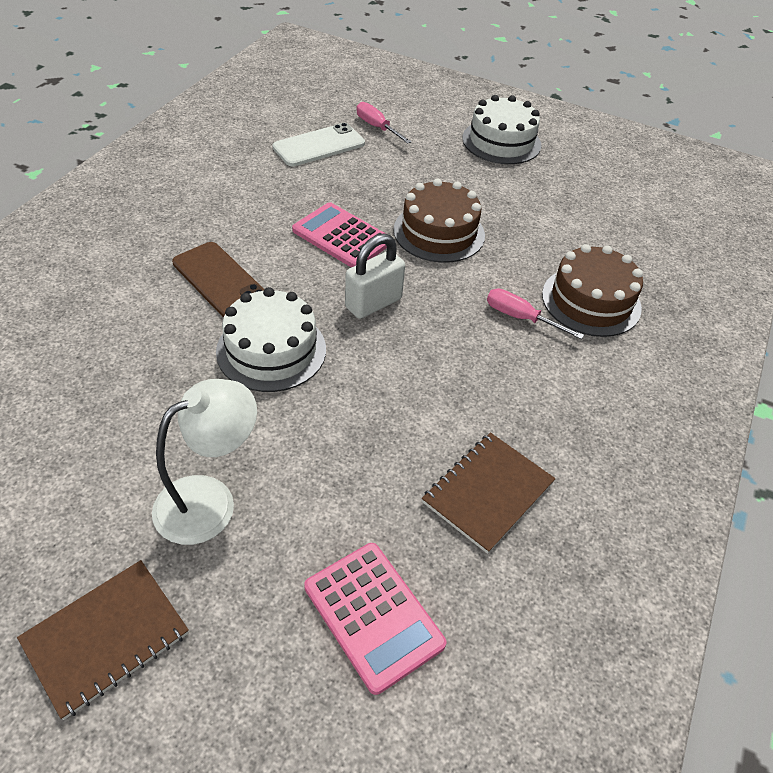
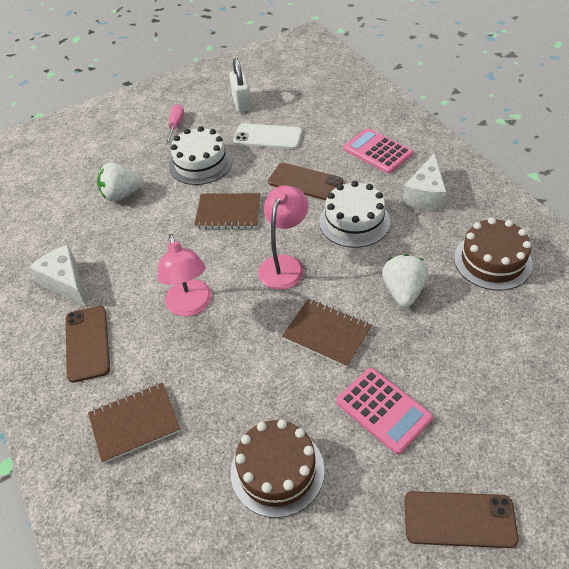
brown notebook: 2 -> 3
brown phone: 1 -> 3
pink lamp: 0 -> 2
pink screwdriver: 2 -> 1
white cheese: 0 -> 2
white lamp: 1 -> 0
white strawberry: 0 -> 2

